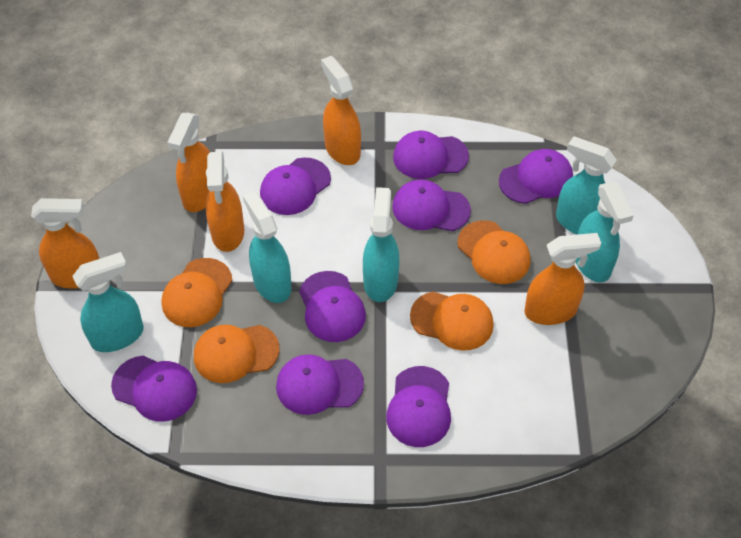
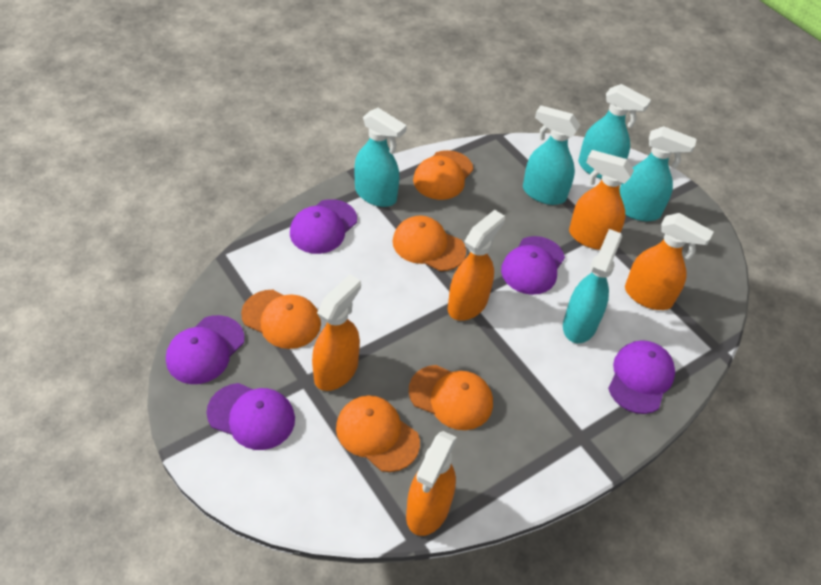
orange cap: 4 -> 5
purple cap: 8 -> 5

